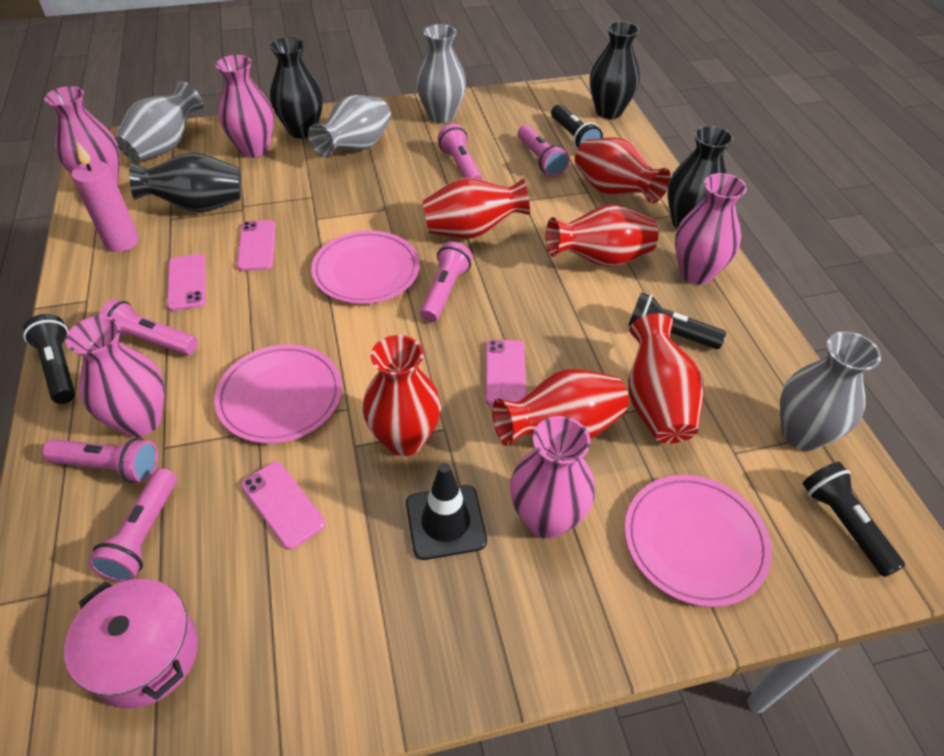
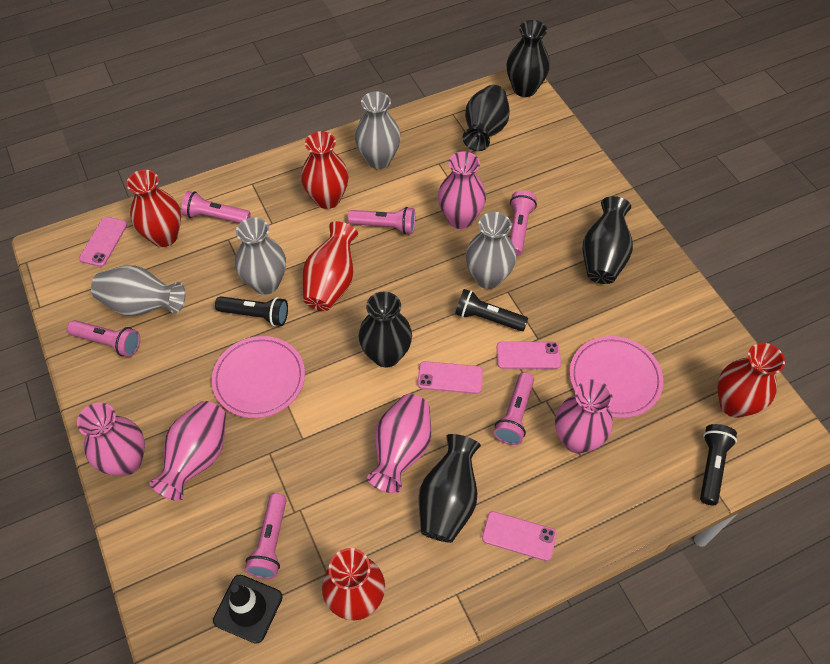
black flashlight: 4 -> 3
black vase: 4 -> 5
pink candle: 1 -> 0
pink plate: 3 -> 2
pink pot: 1 -> 0
red vase: 6 -> 5

